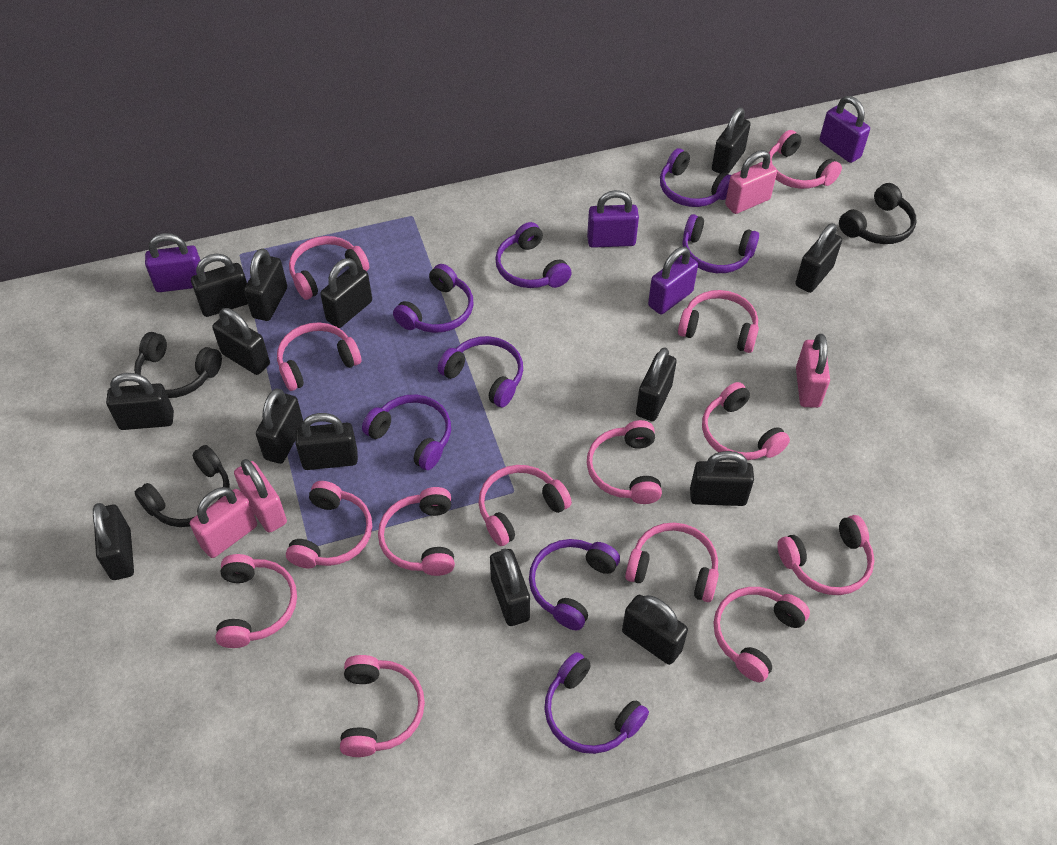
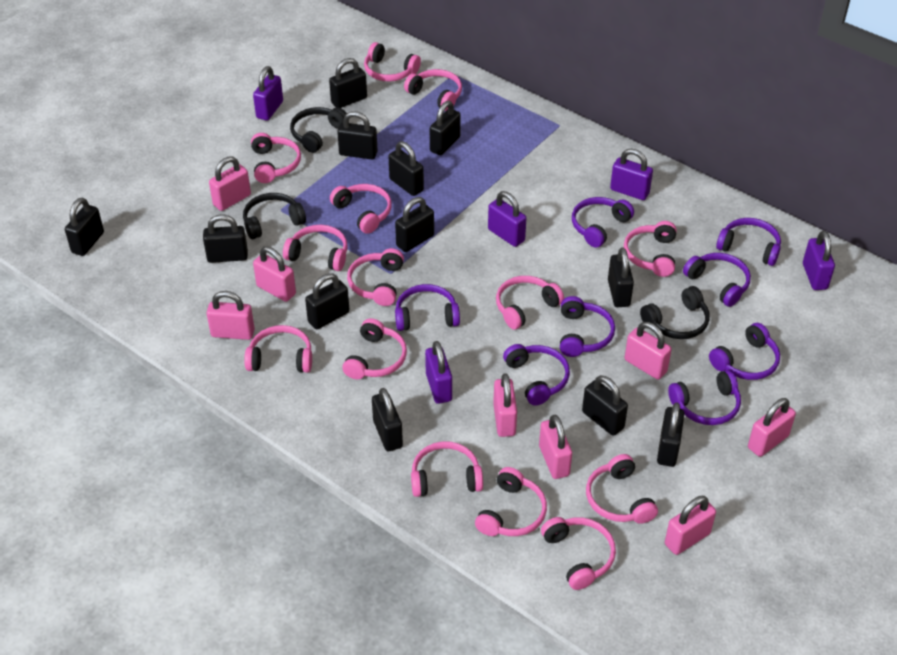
black padlock: 14 -> 12
pink padlock: 4 -> 8
purple padlock: 4 -> 5

